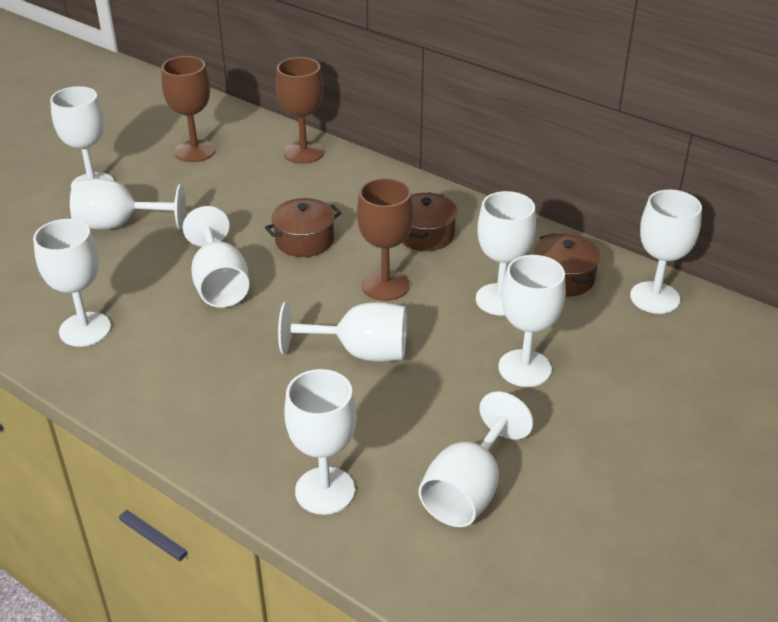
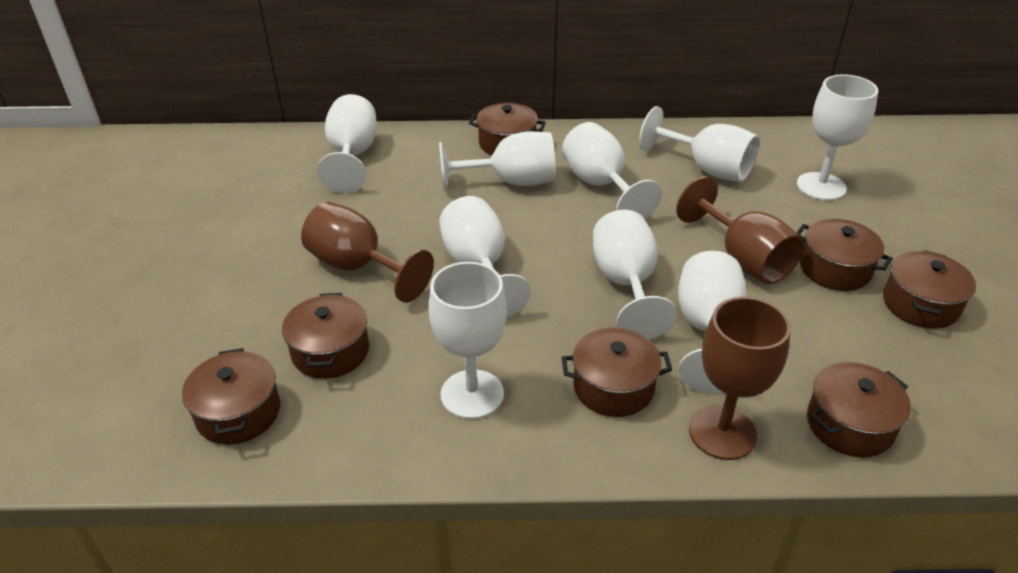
brown pot: 3 -> 7
white goblet: 10 -> 9

